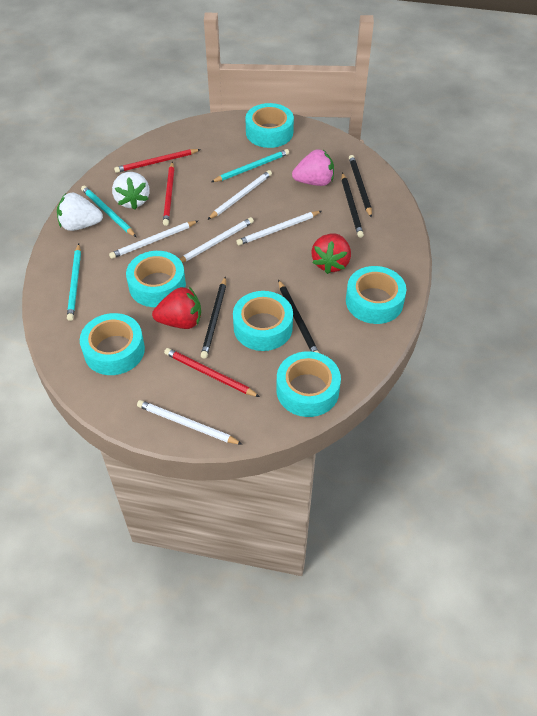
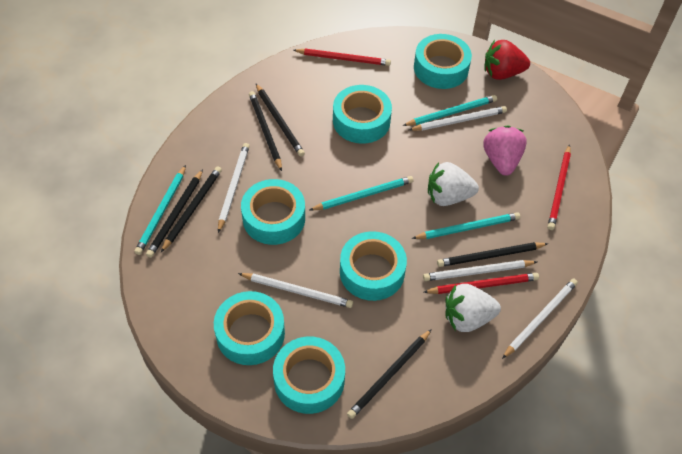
black pencil: 4 -> 6
red strawberry: 2 -> 1
turquoise pencil: 3 -> 4

